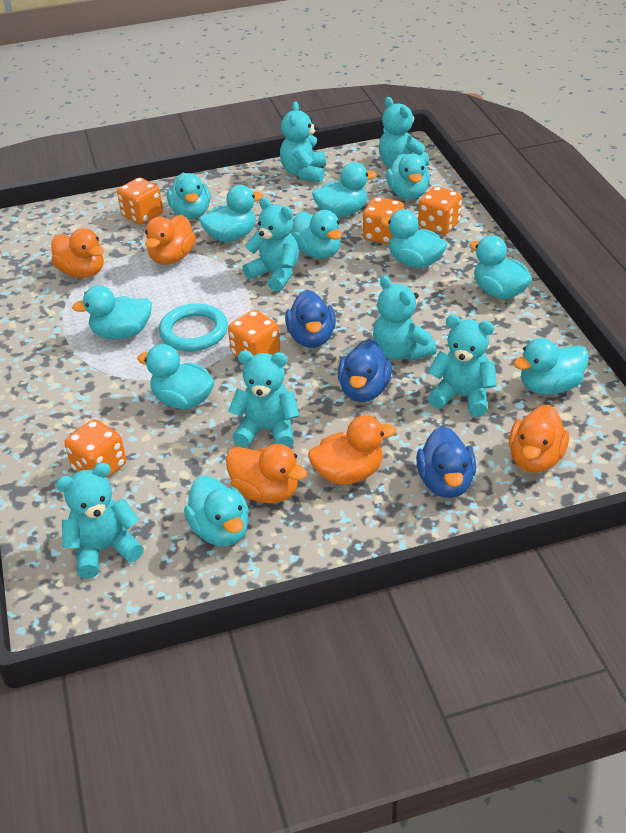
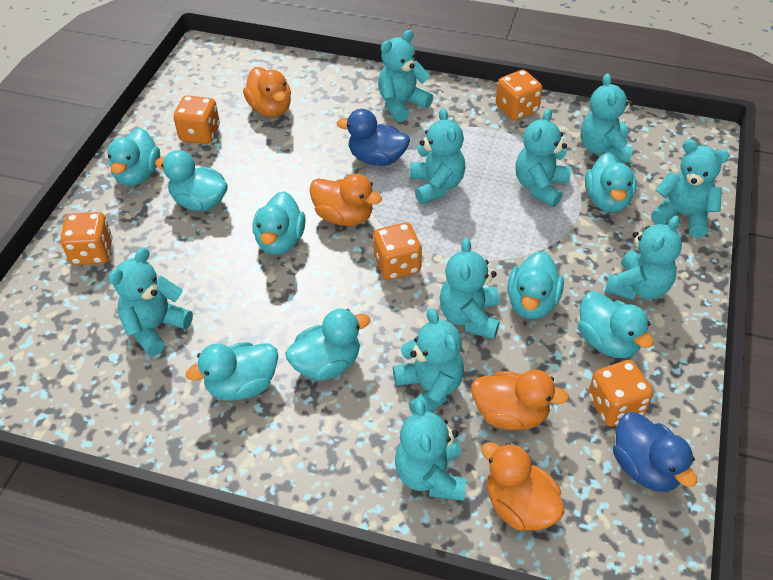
blue duck: 3 -> 2
orange duck: 5 -> 4
turquoise duck: 11 -> 8
turquoise ring: 1 -> 0
turquoise teddy bear: 7 -> 10

